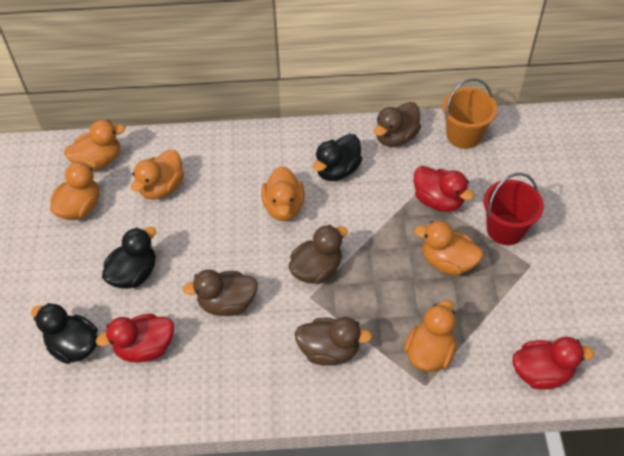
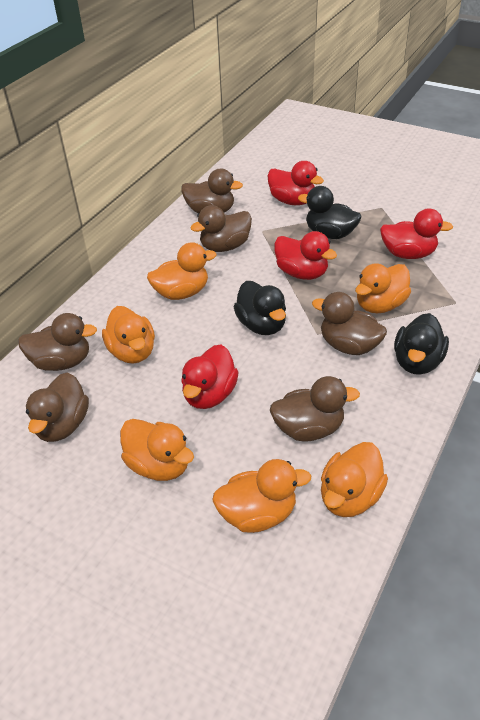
brown duck: 4 -> 6
orange bucket: 1 -> 0
red bucket: 1 -> 0
red duck: 3 -> 4

